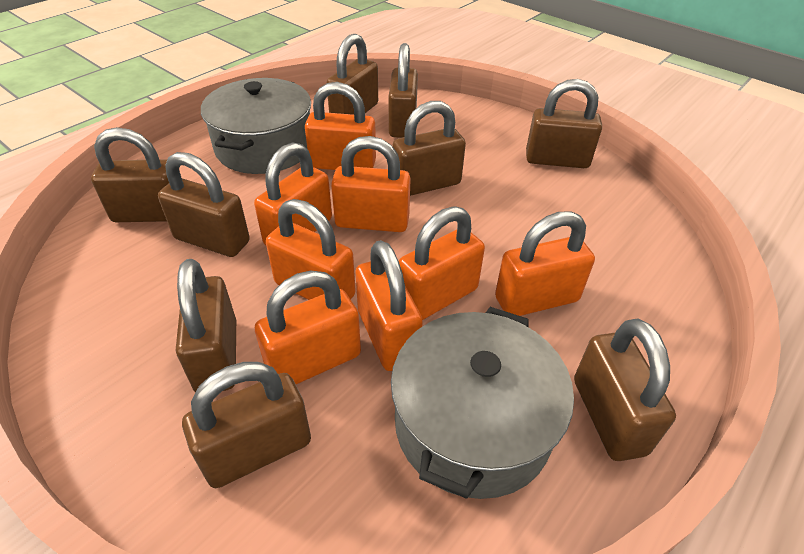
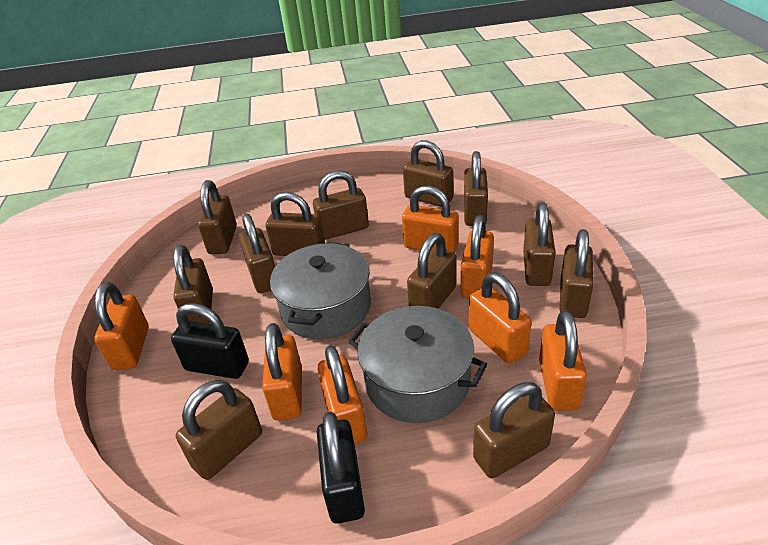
black padlock: 0 -> 2
brown padlock: 9 -> 12
orange padlock: 8 -> 7

